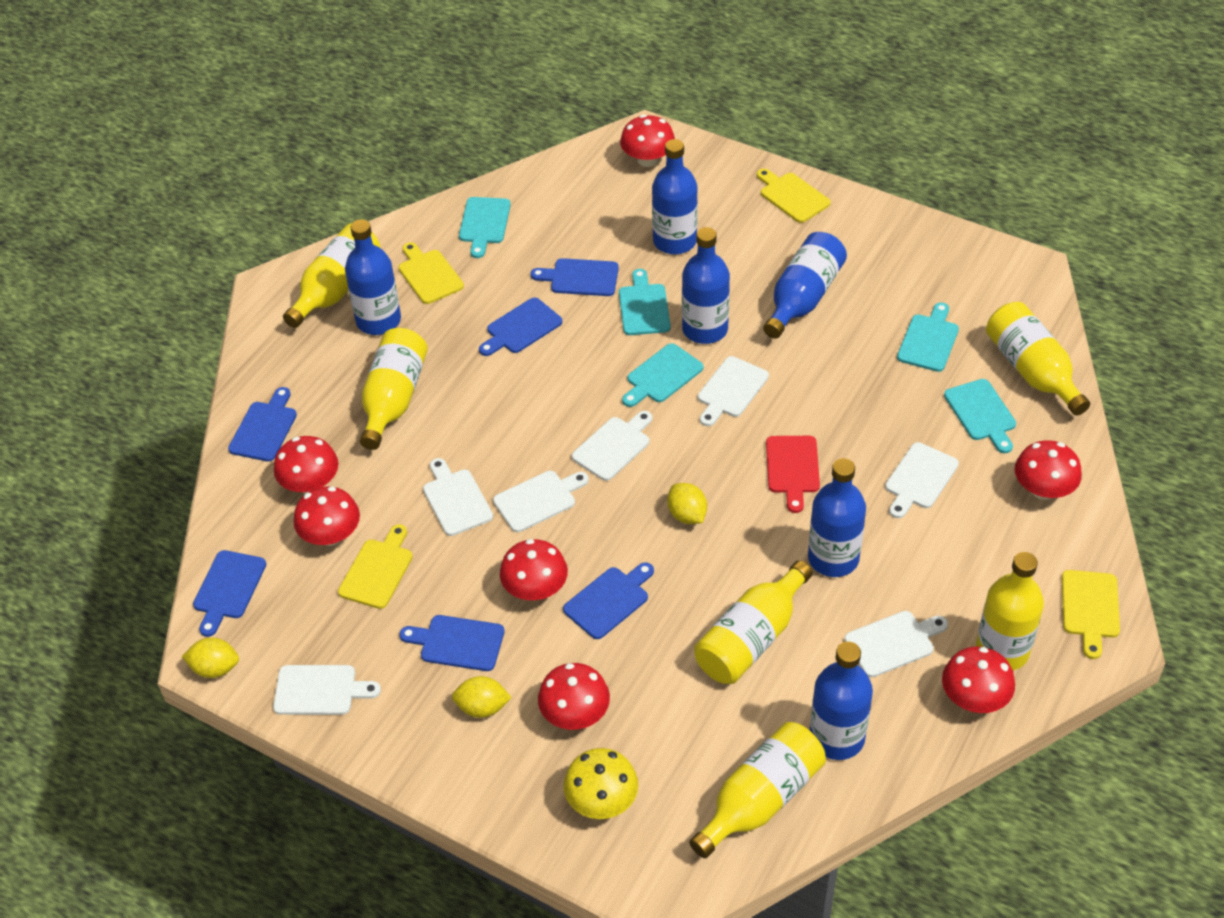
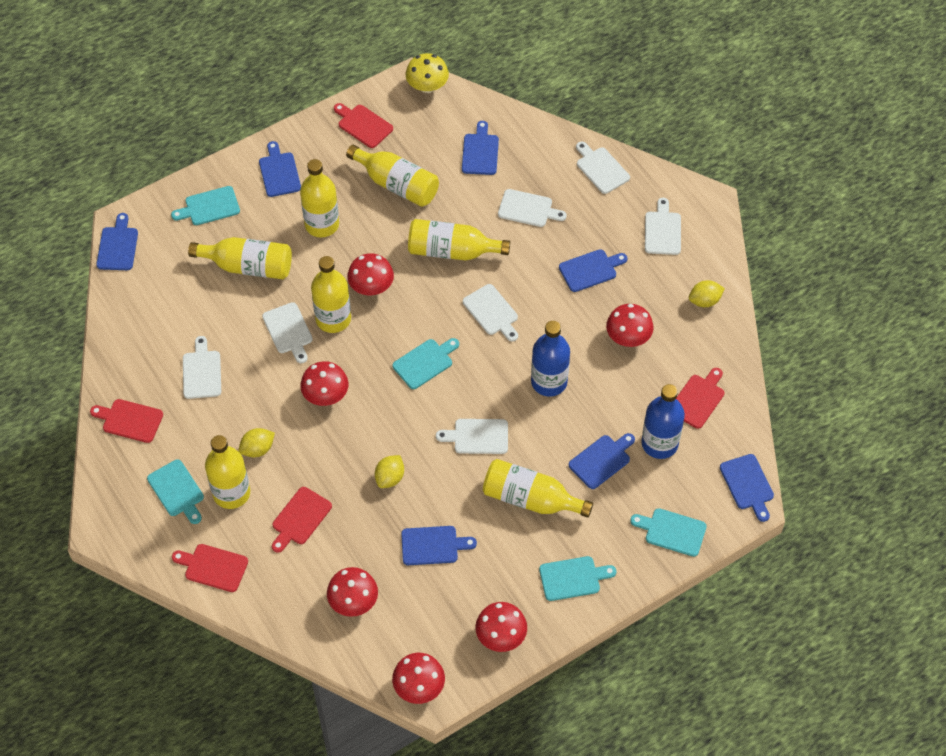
blue bottle: 6 -> 2
blue cutting board: 6 -> 7
red cutting board: 1 -> 5
red mushroom: 7 -> 6
yellow bottle: 6 -> 7
yellow cutting board: 4 -> 0

